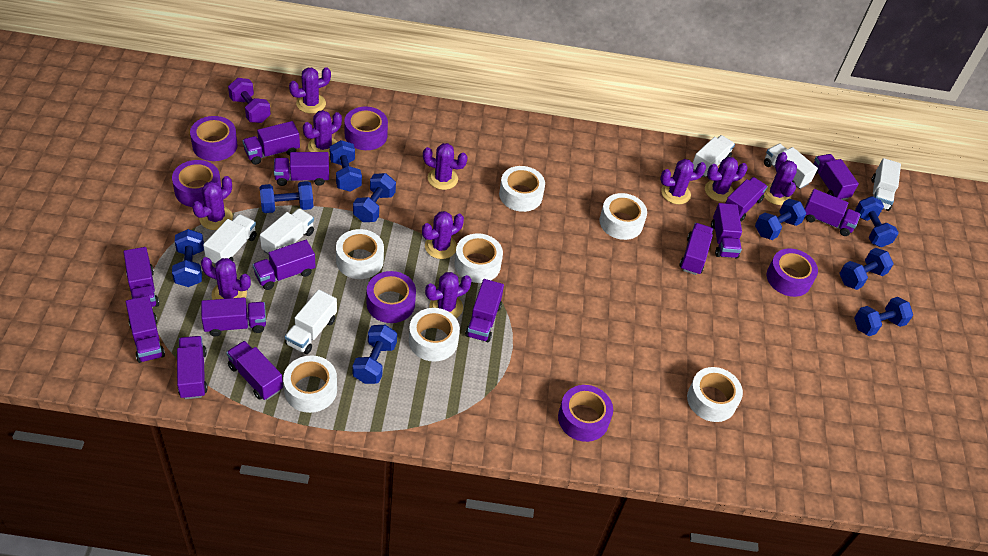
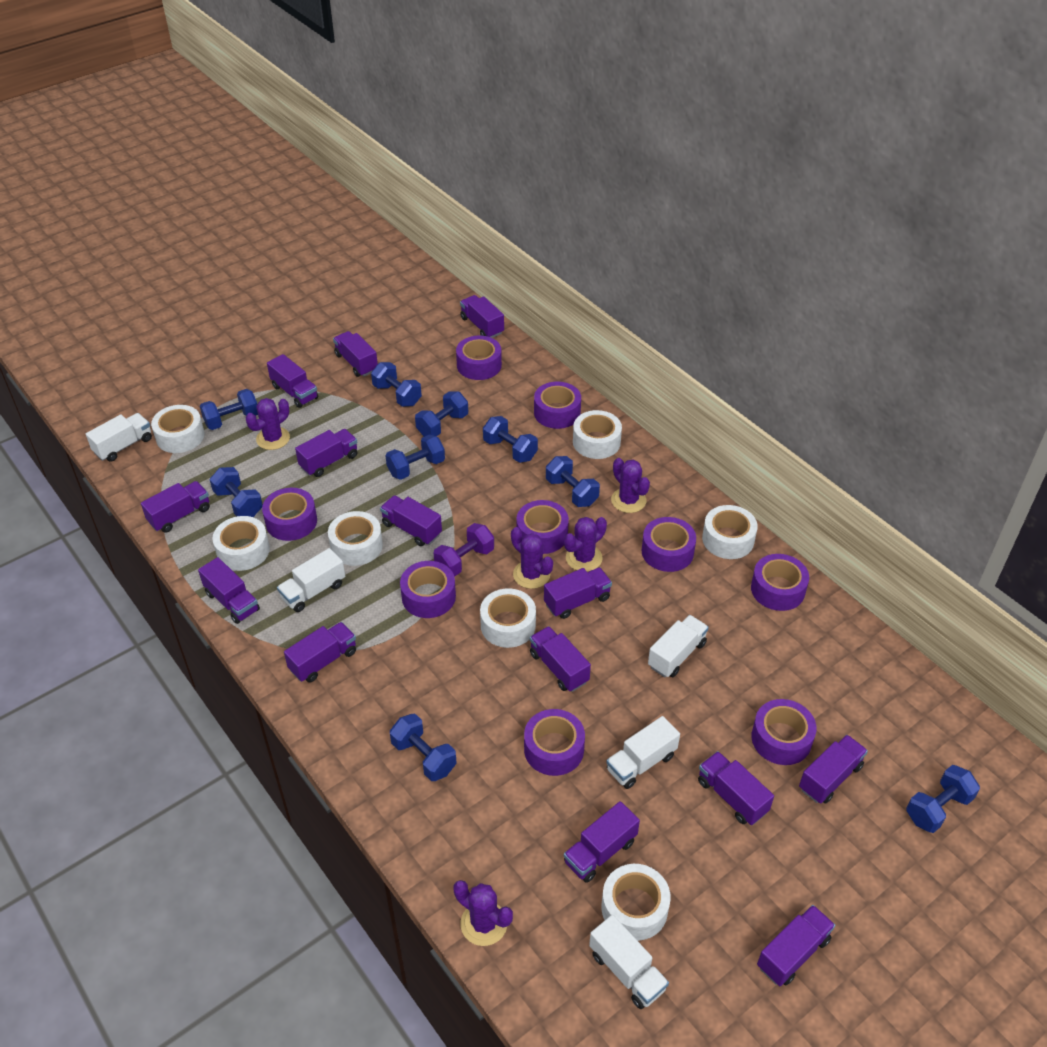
purple cactus: 10 -> 5
purple tape: 6 -> 9
white truck: 6 -> 5

